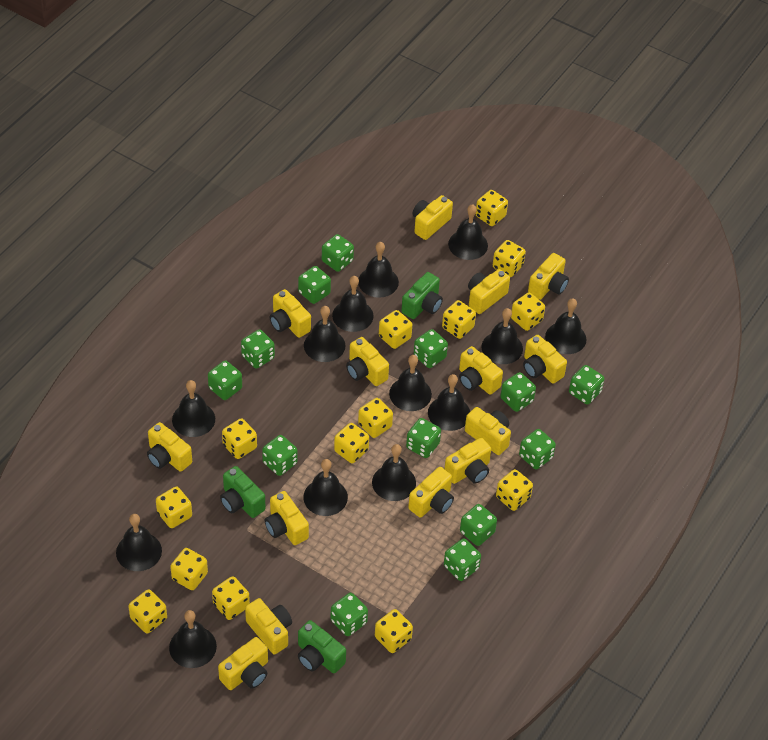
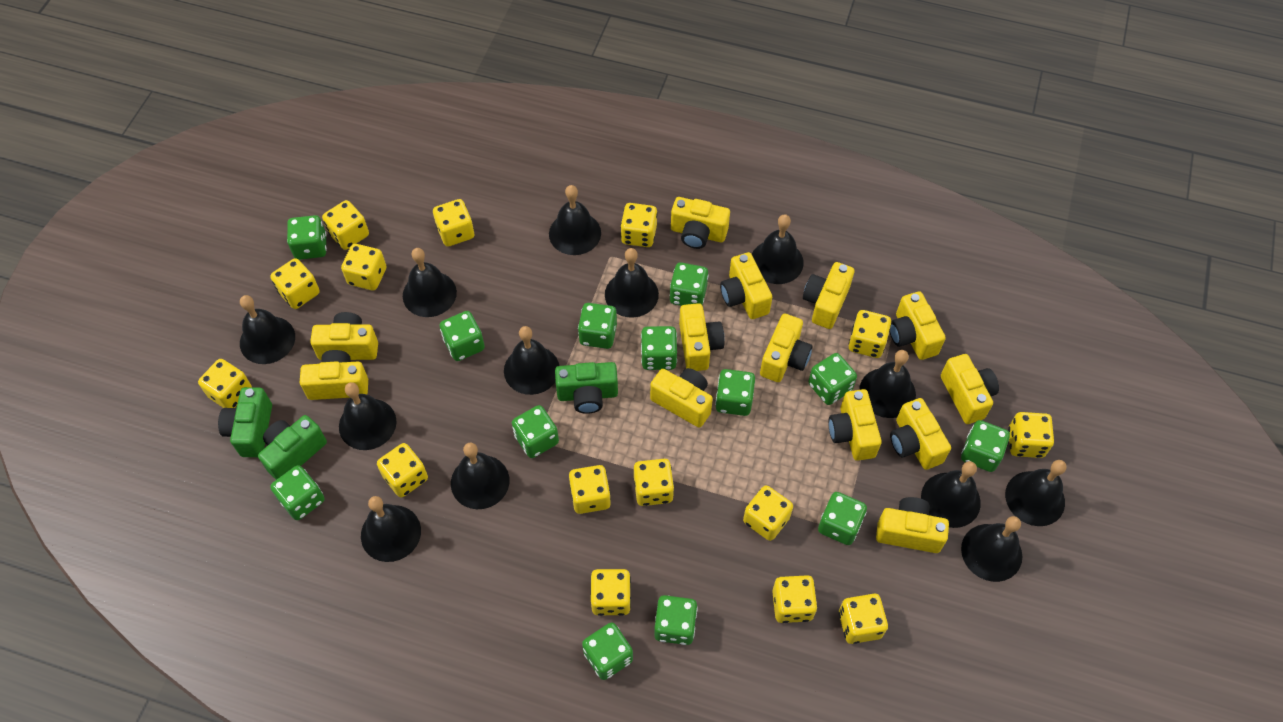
yellow camera: 14 -> 13
yellow dice: 14 -> 15

